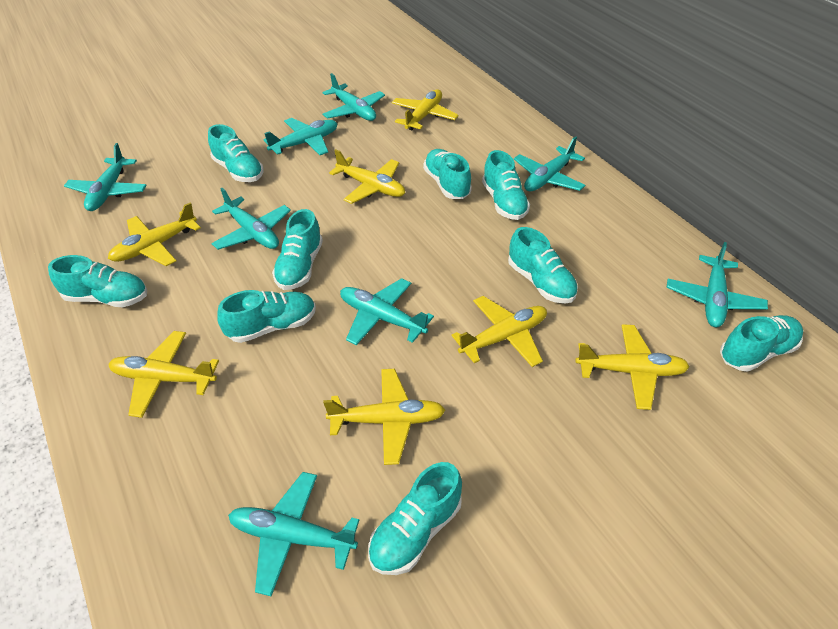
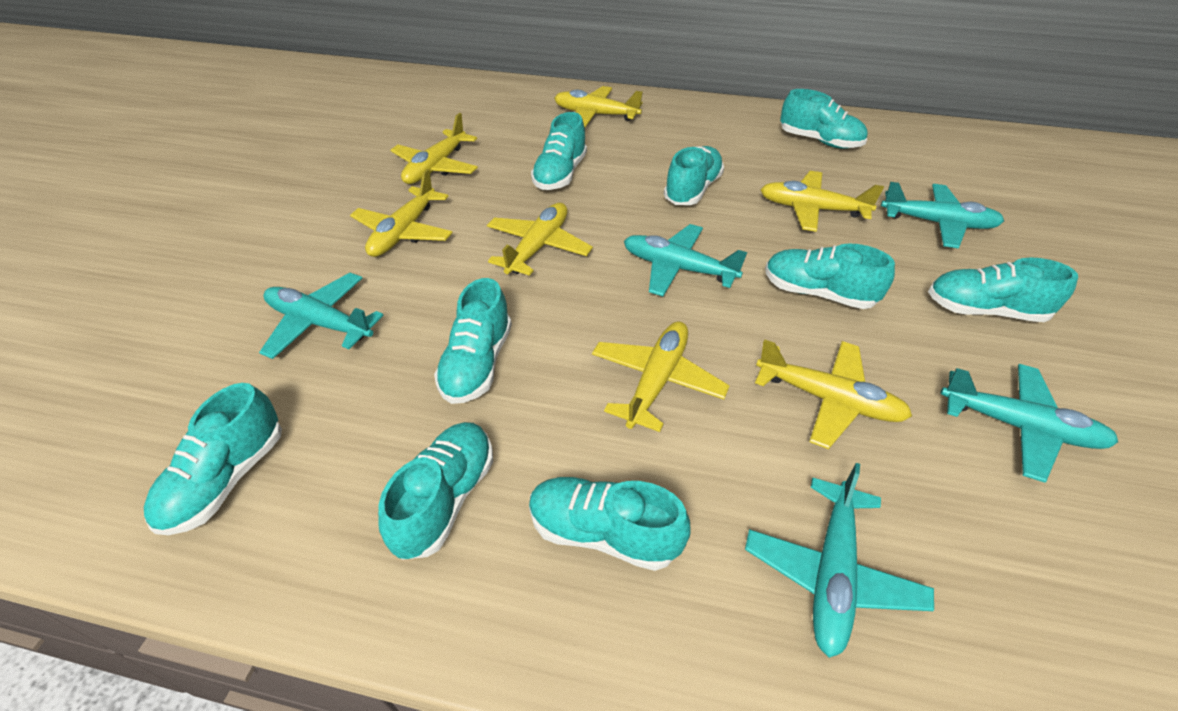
turquoise plane: 8 -> 5

